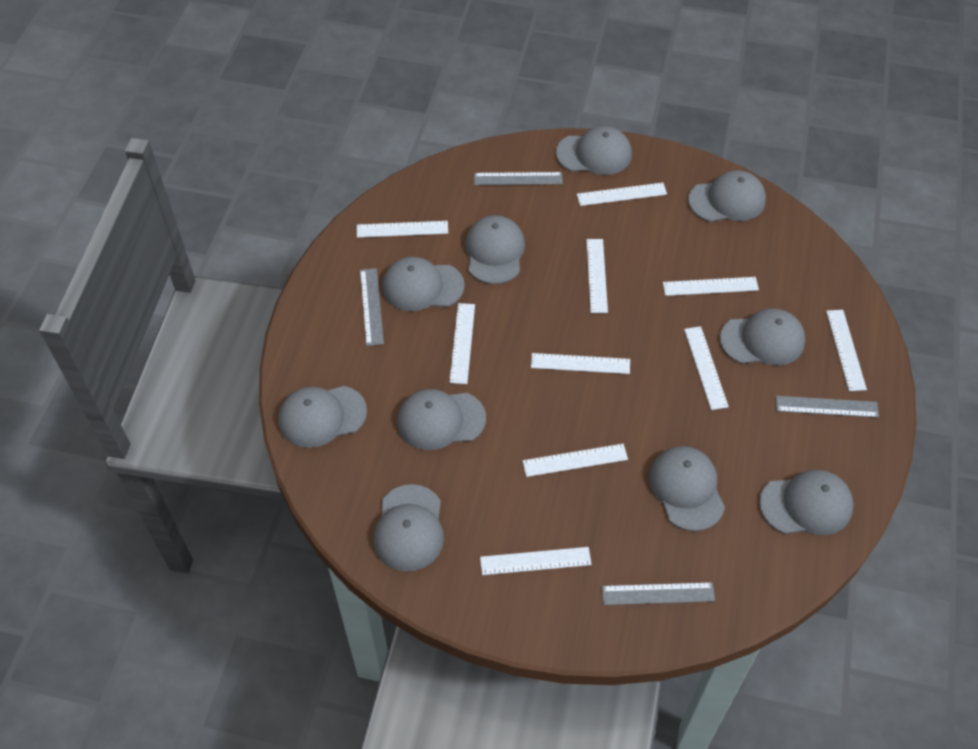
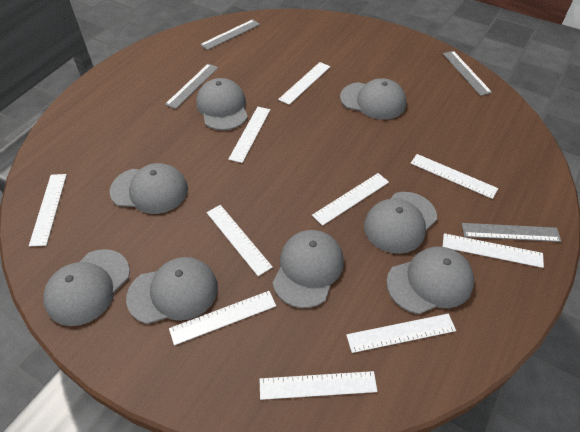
grey cap: 10 -> 8

